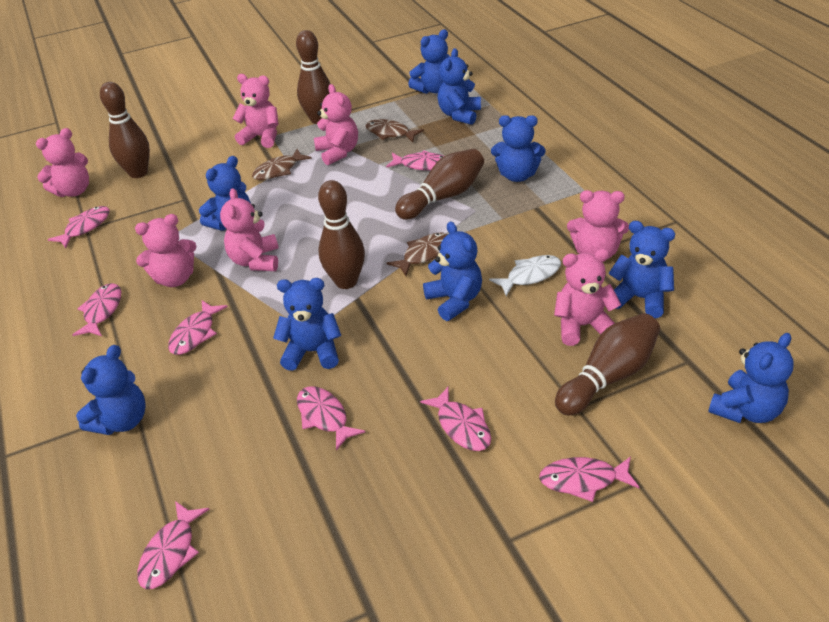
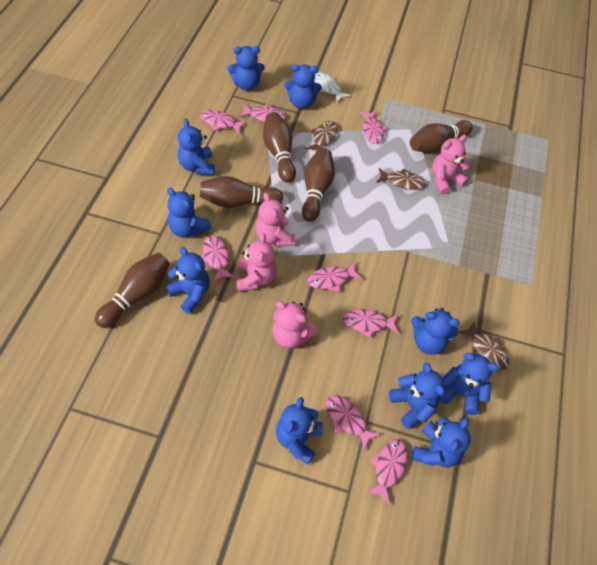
blue teddy bear: 9 -> 10
pink teddy bear: 7 -> 4

